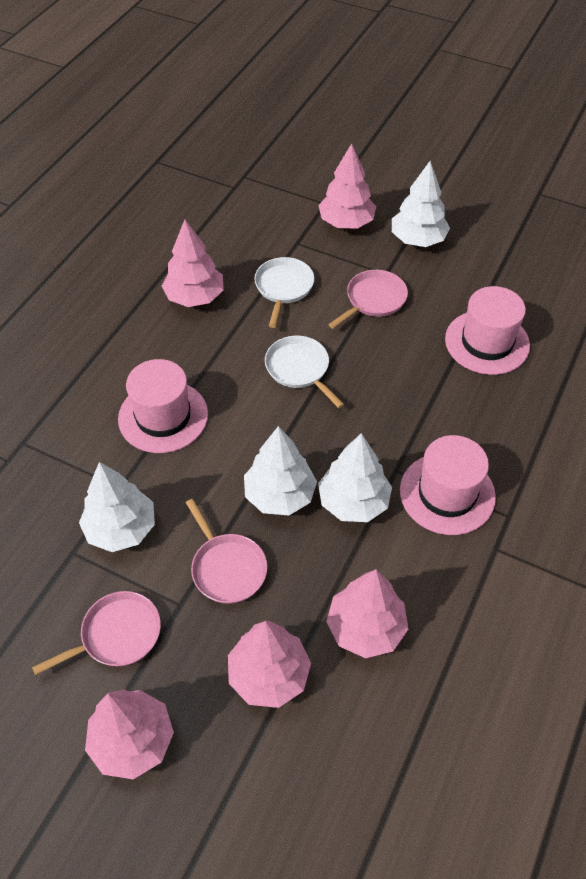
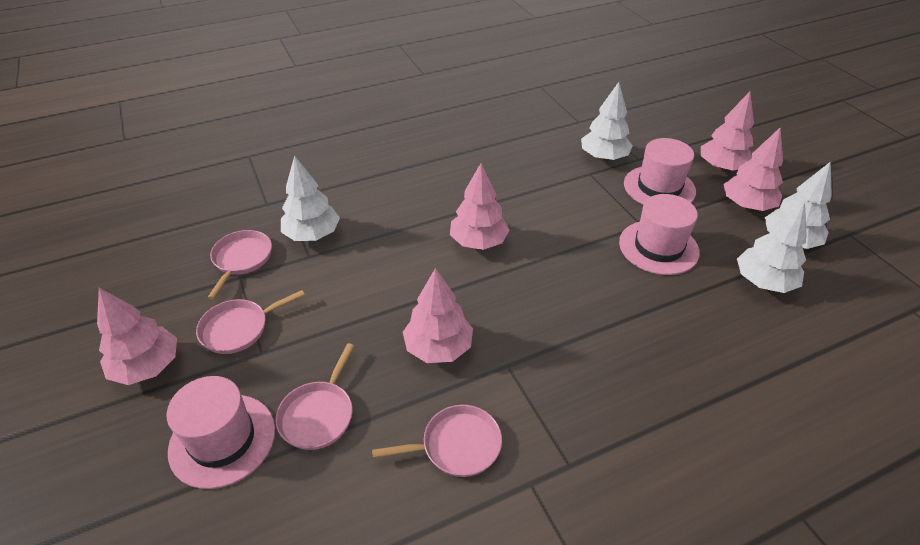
pink pan: 3 -> 4
white pan: 2 -> 0

